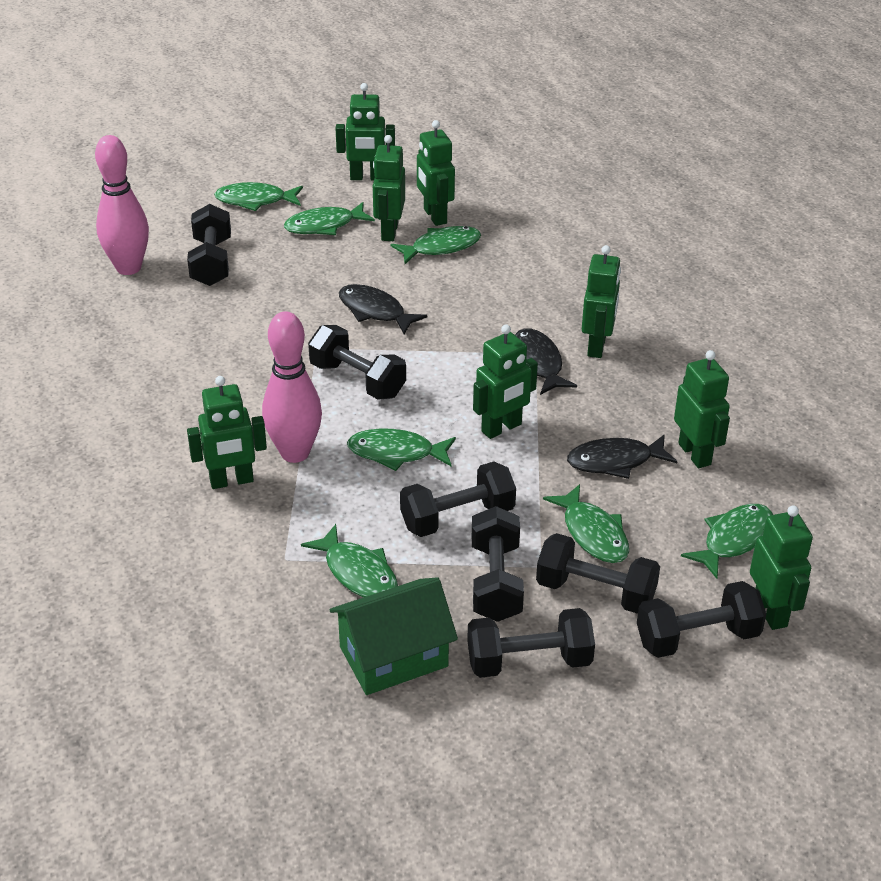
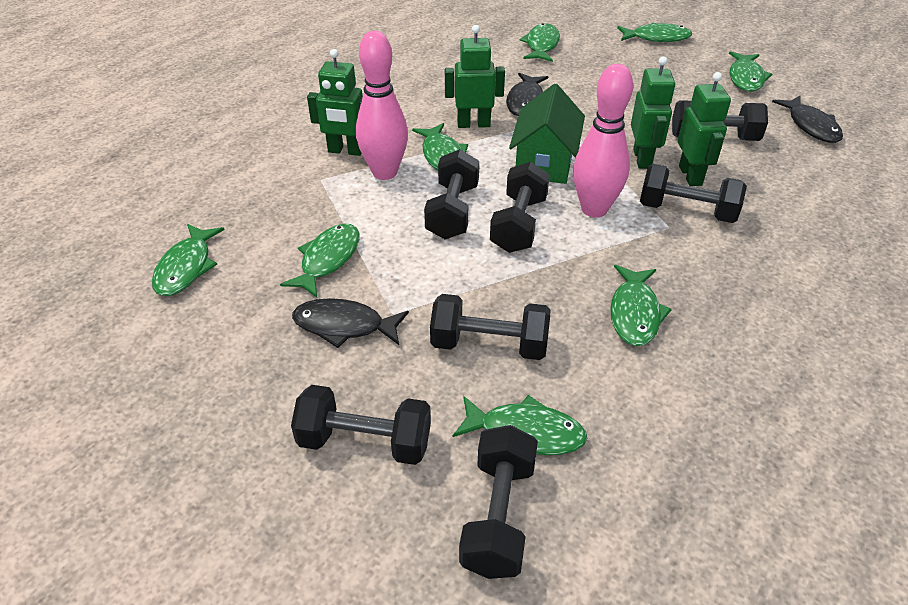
green fish: 7 -> 8
green robot: 8 -> 4

